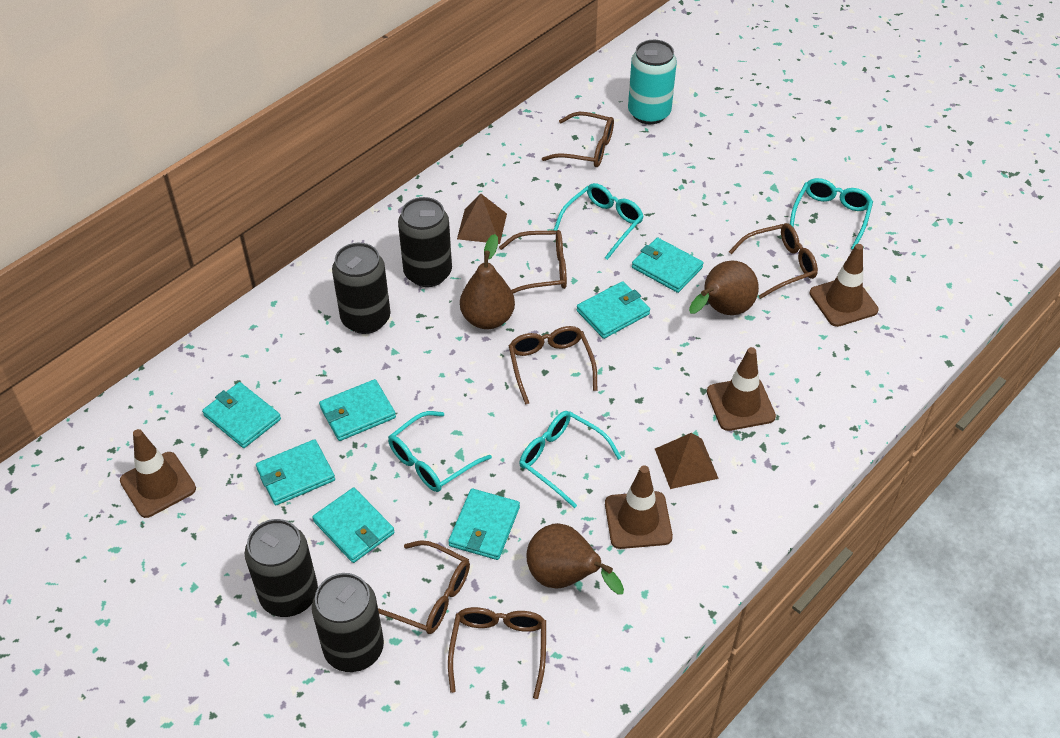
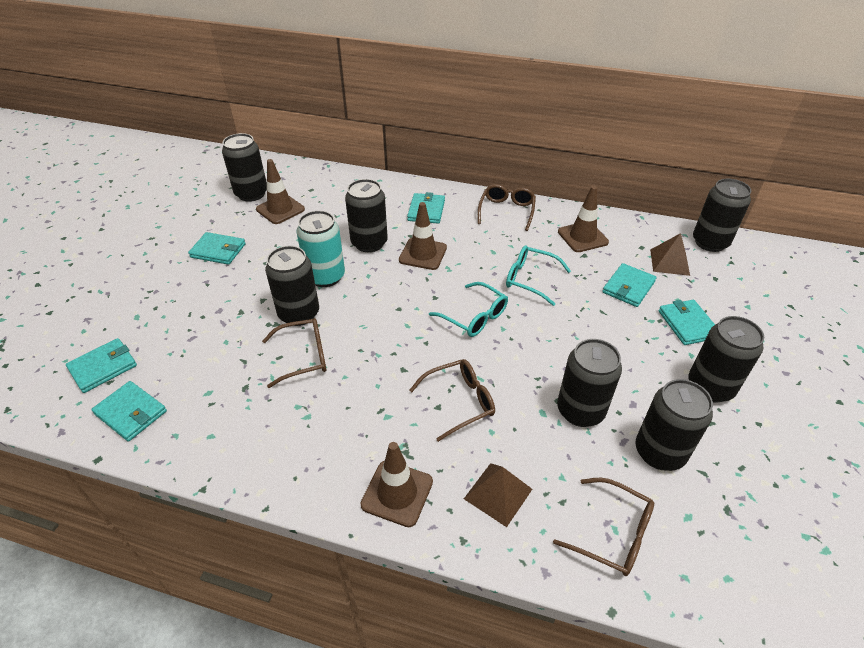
black can: 4 -> 7
brown glasses: 6 -> 4
brown pear: 3 -> 0
turquoise glasses: 4 -> 2
turquoise wallet: 7 -> 6

